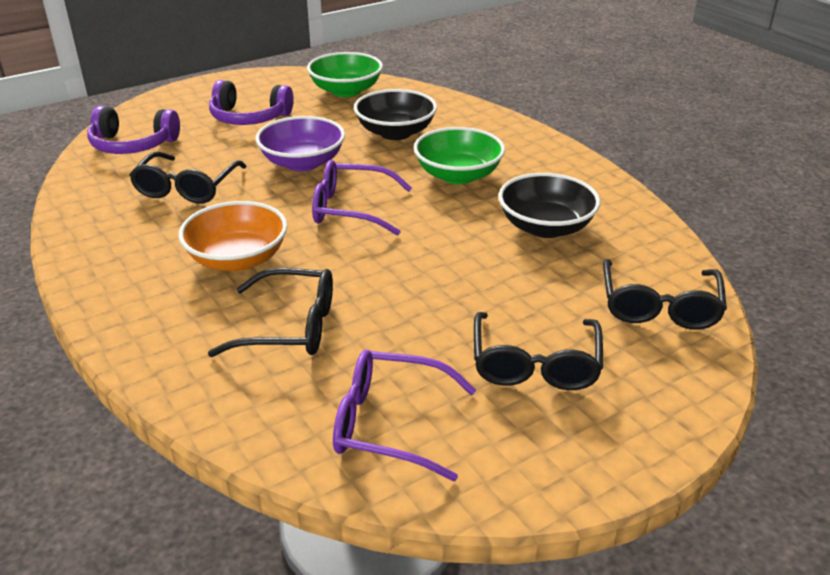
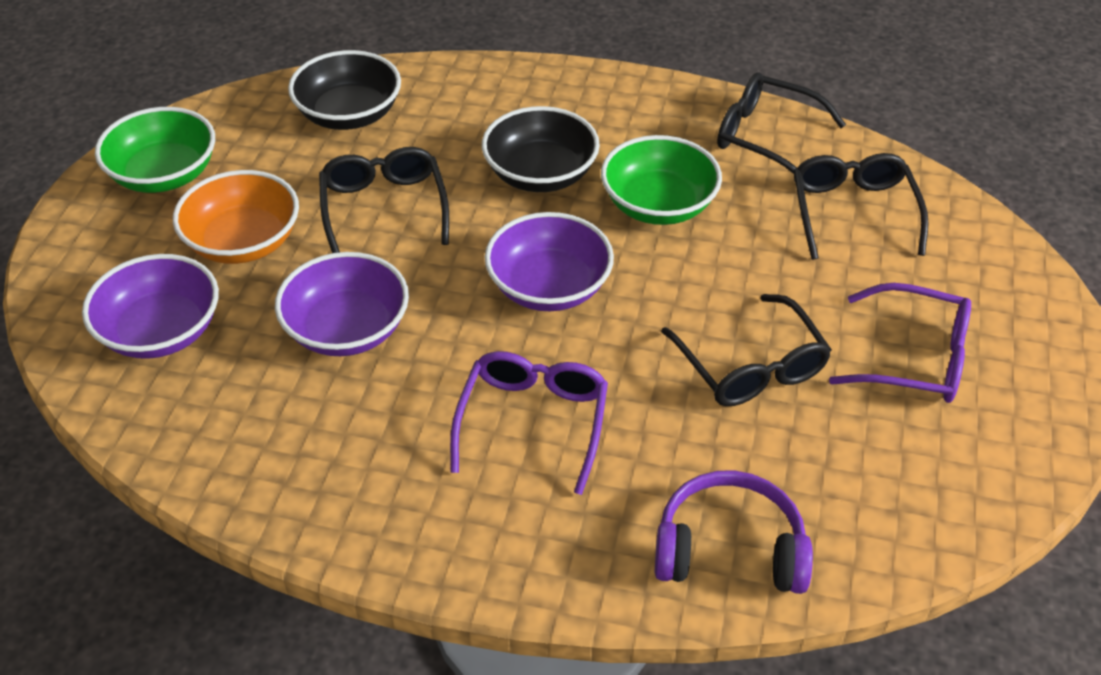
purple bowl: 1 -> 3
purple headphones: 2 -> 1

